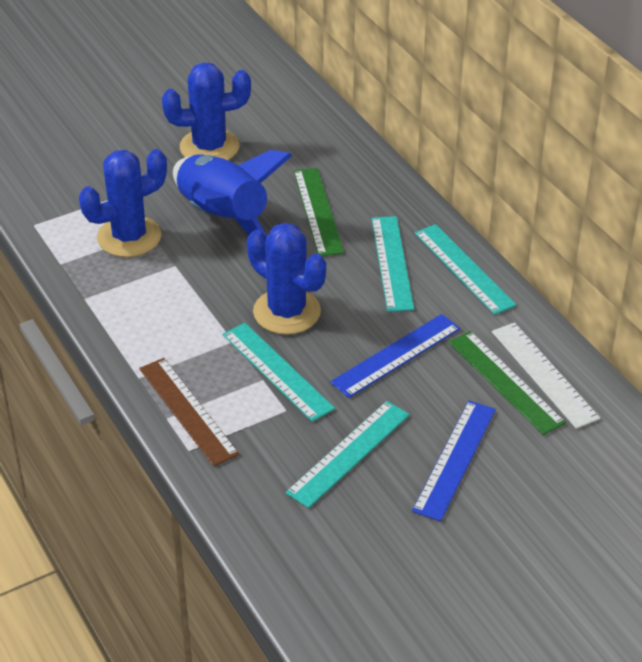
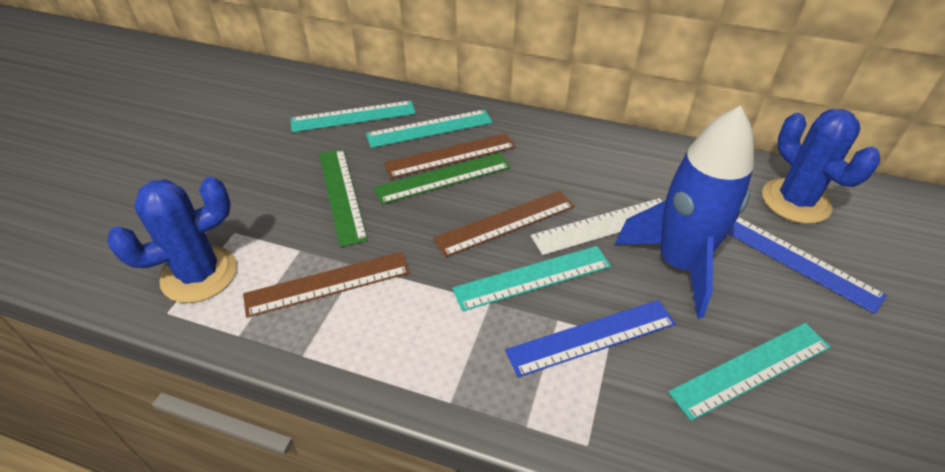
blue cactus: 3 -> 2
brown ruler: 1 -> 3

